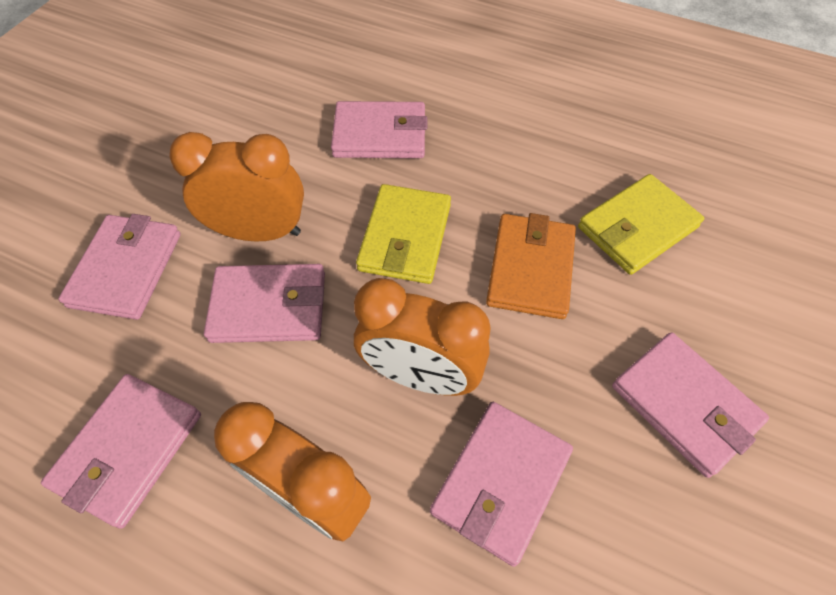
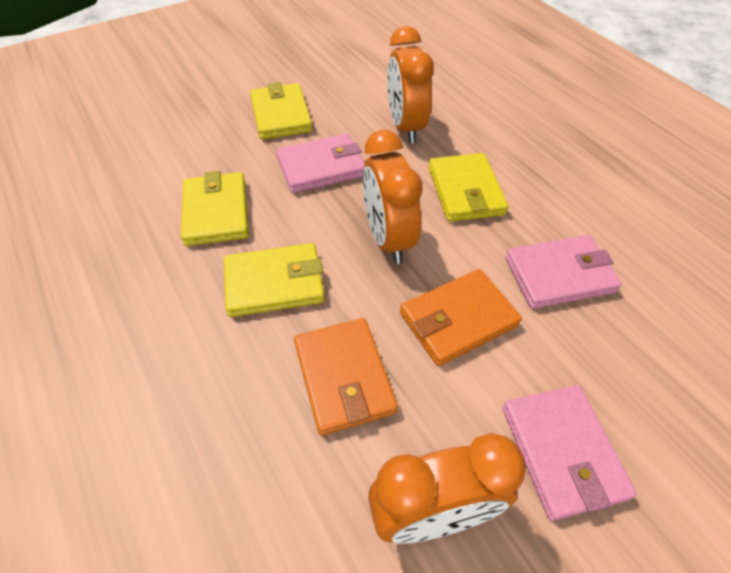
orange wallet: 1 -> 2
pink wallet: 6 -> 3
yellow wallet: 2 -> 4

